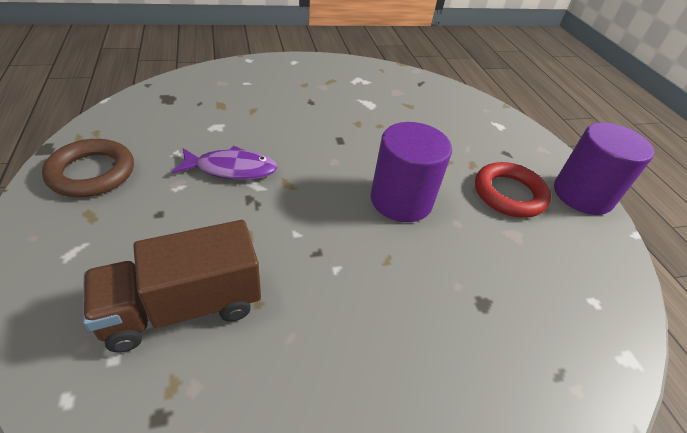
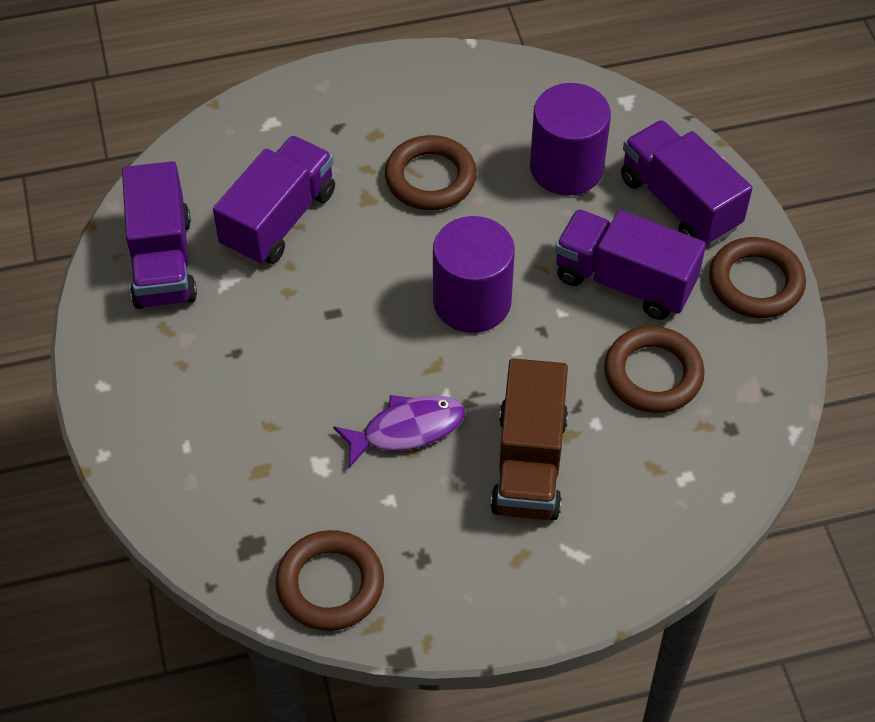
brown ring: 1 -> 4
purple truck: 0 -> 4
red ring: 1 -> 0

